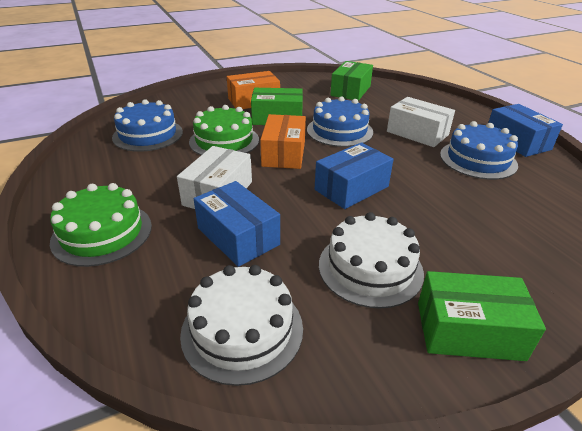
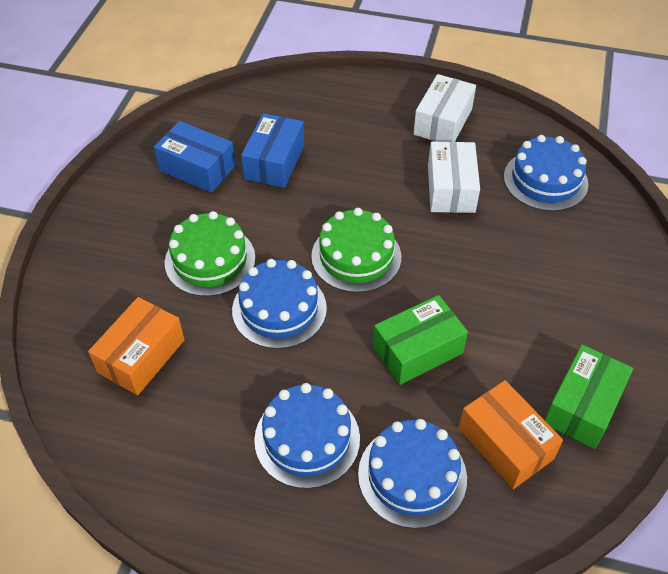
blue box: 3 -> 2
blue cake: 3 -> 4
green box: 3 -> 2
white cake: 2 -> 0

